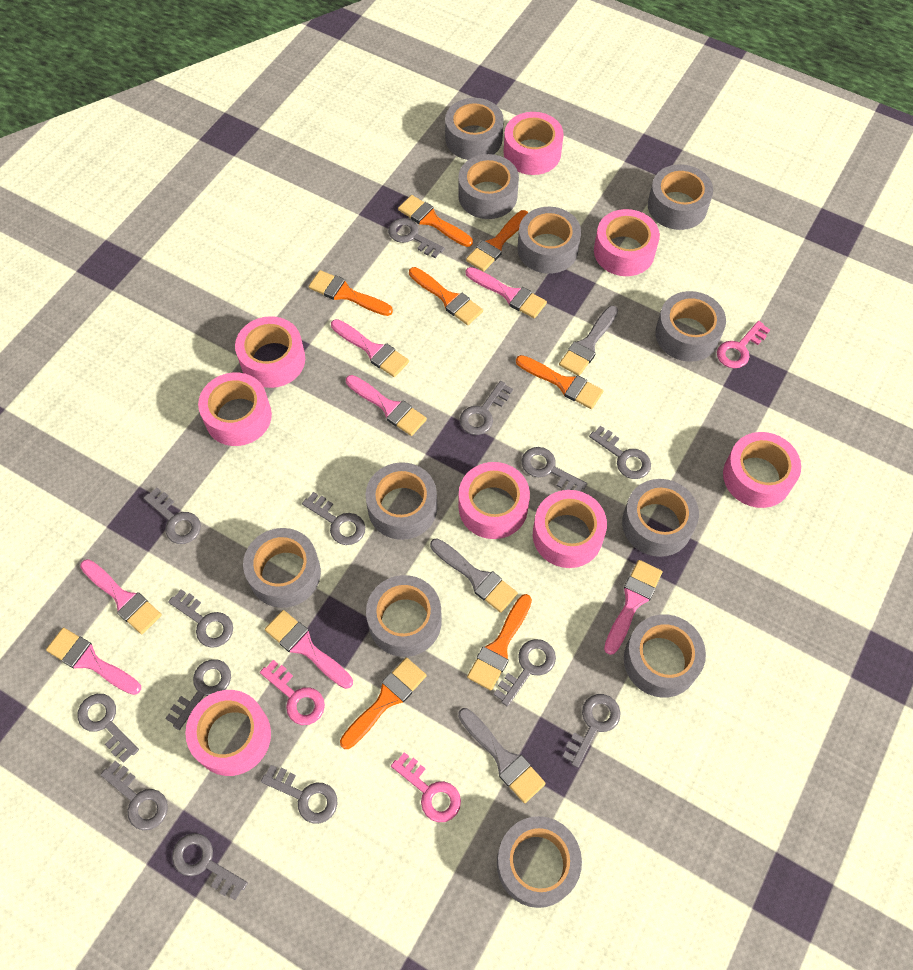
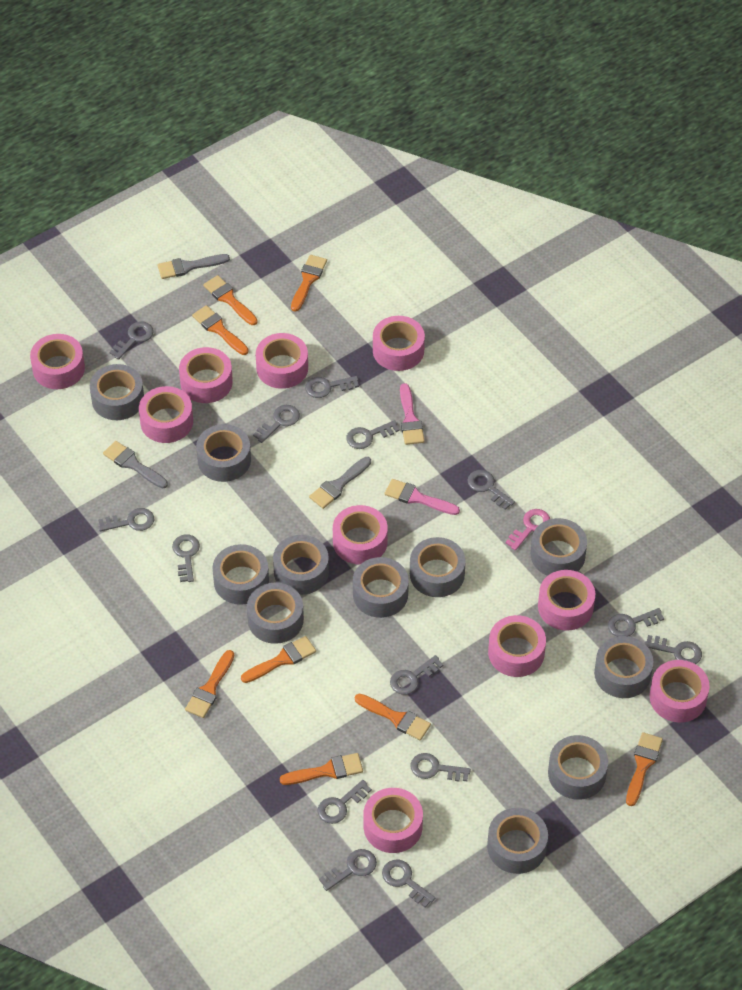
orange brush: 7 -> 8
pink brush: 7 -> 2
pink key: 3 -> 1
pink tape: 8 -> 10

